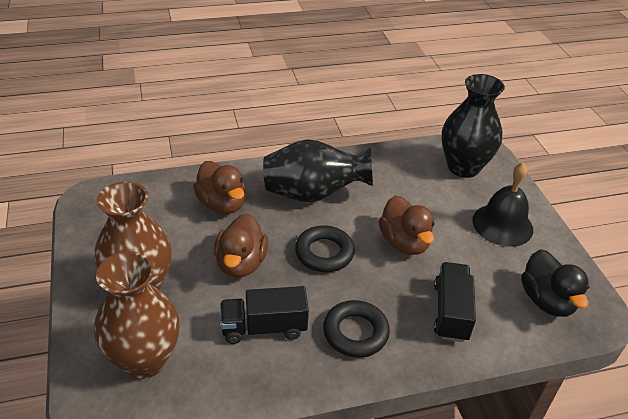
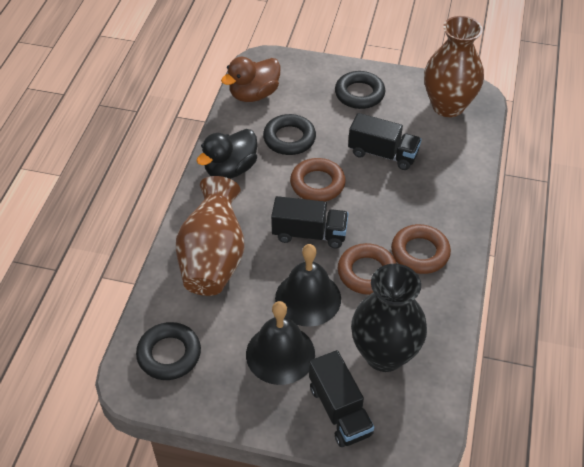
black bell: 1 -> 2
black ring: 2 -> 3
black truck: 2 -> 3
black vase: 2 -> 1
brown duck: 3 -> 1
brown ring: 0 -> 3

